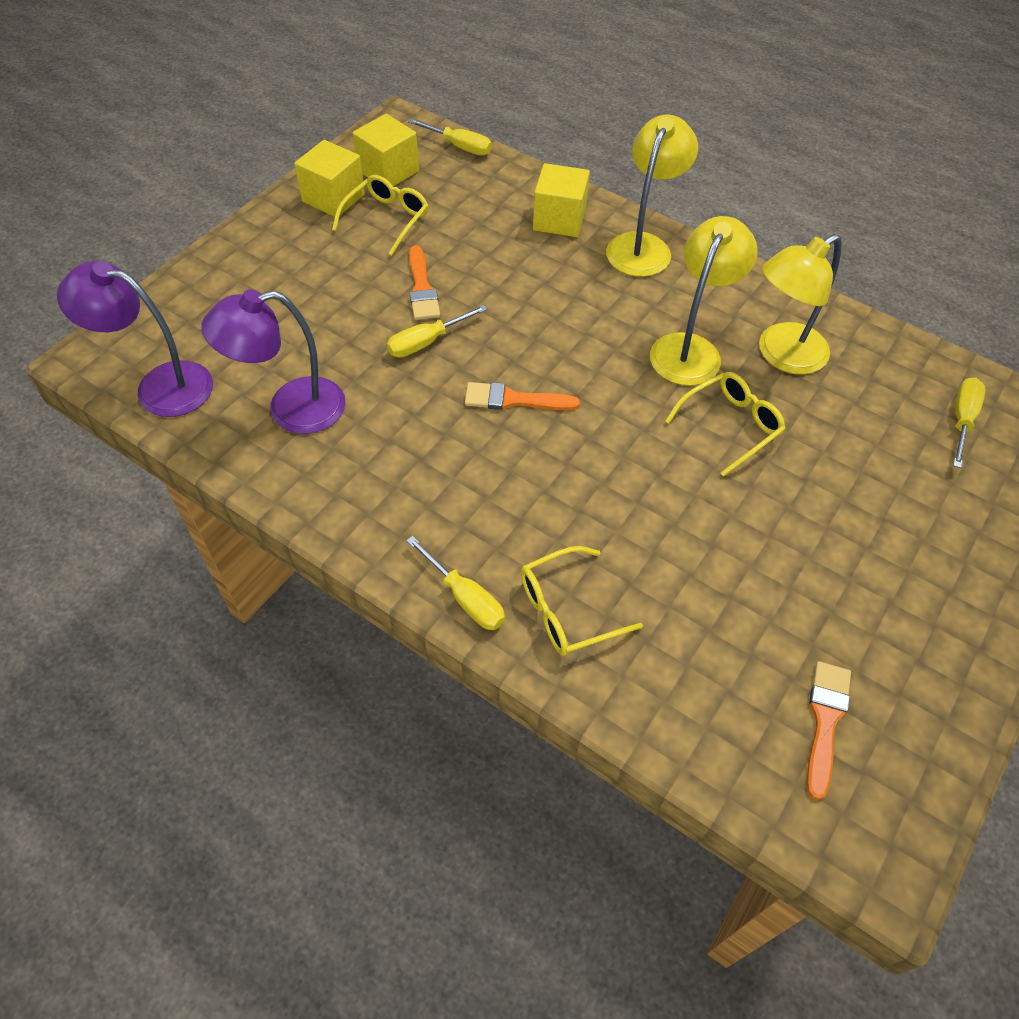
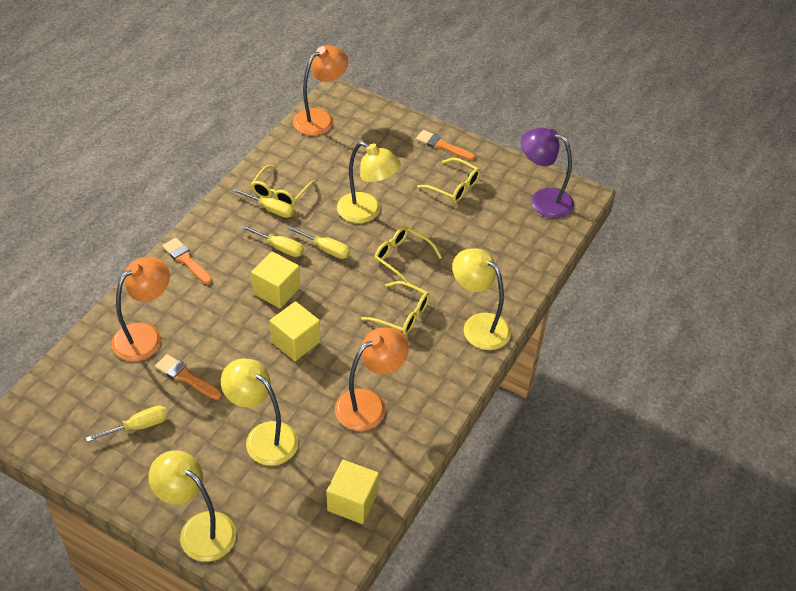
orange lamp: 0 -> 3
purple lamp: 2 -> 1
yellow glasses: 3 -> 4
yellow lamp: 3 -> 4

